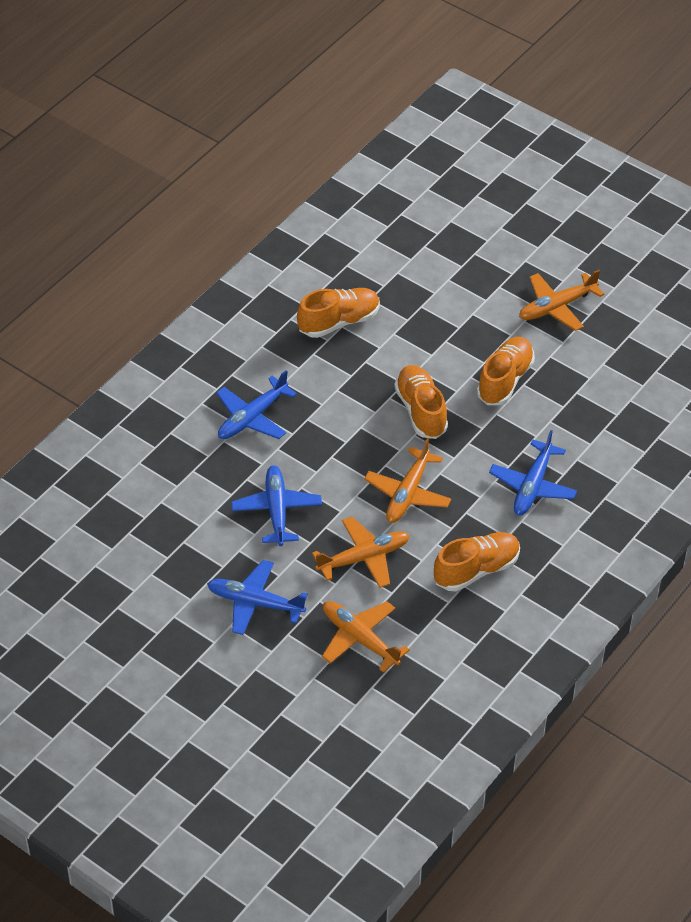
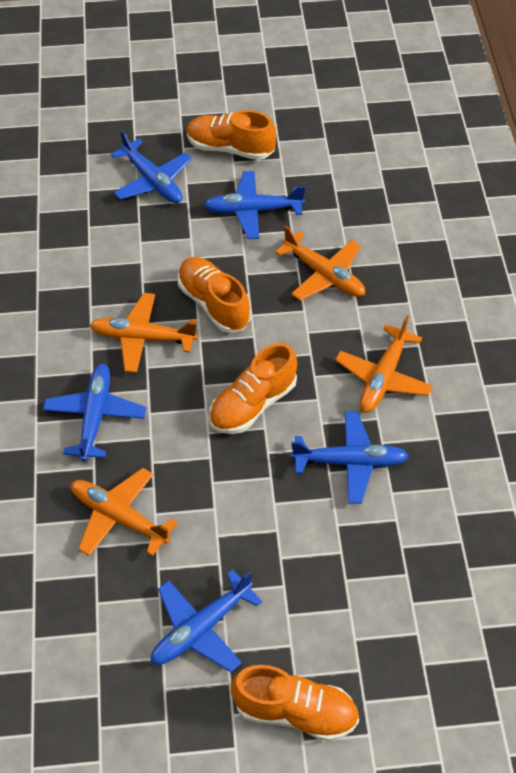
blue plane: 4 -> 5

